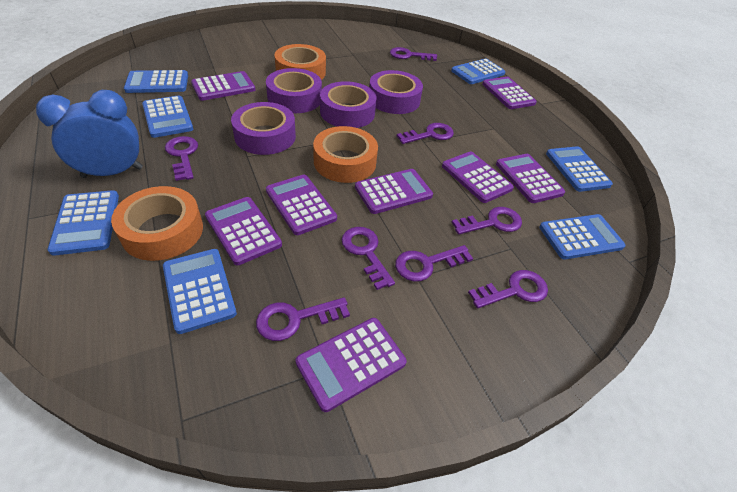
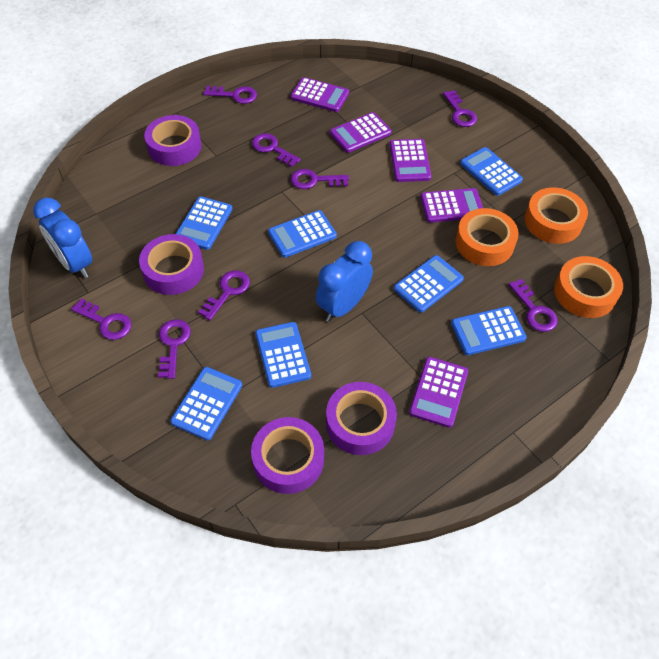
blue clock: 1 -> 2
purple calculator: 8 -> 5

